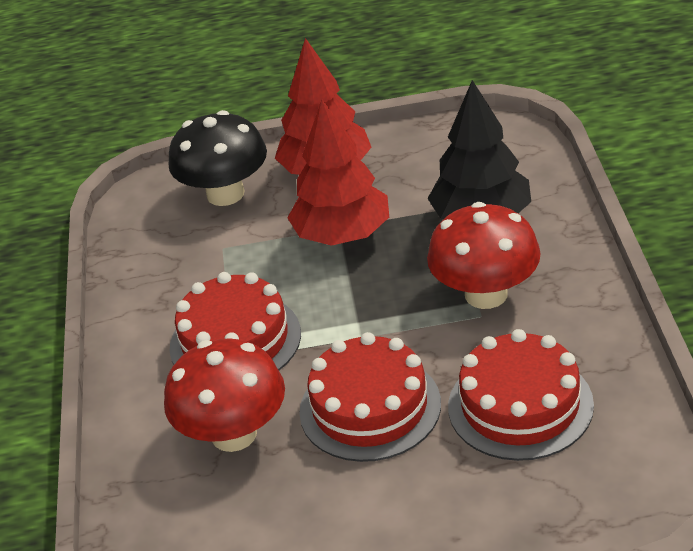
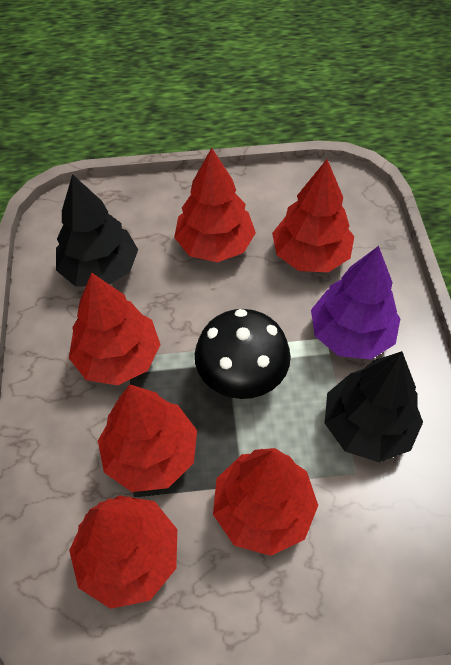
black tree: 1 -> 2
purple tree: 0 -> 1
red cake: 3 -> 0
red mushroom: 2 -> 0
red tree: 2 -> 6

